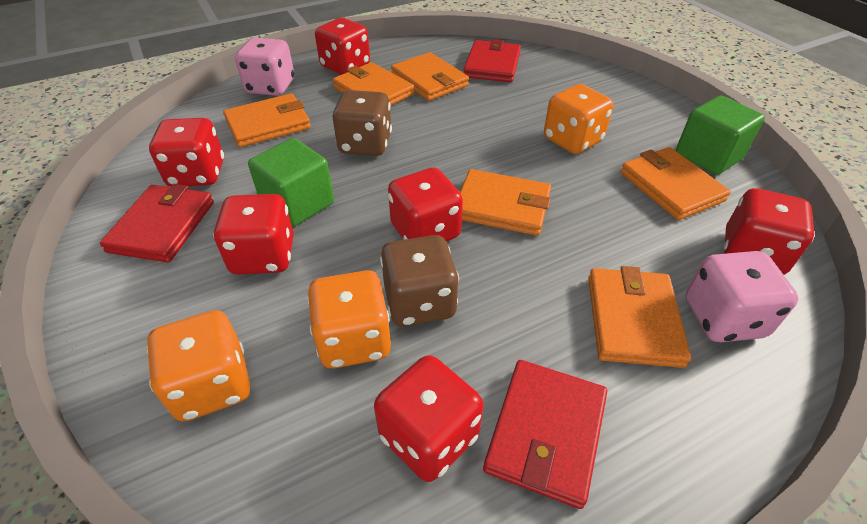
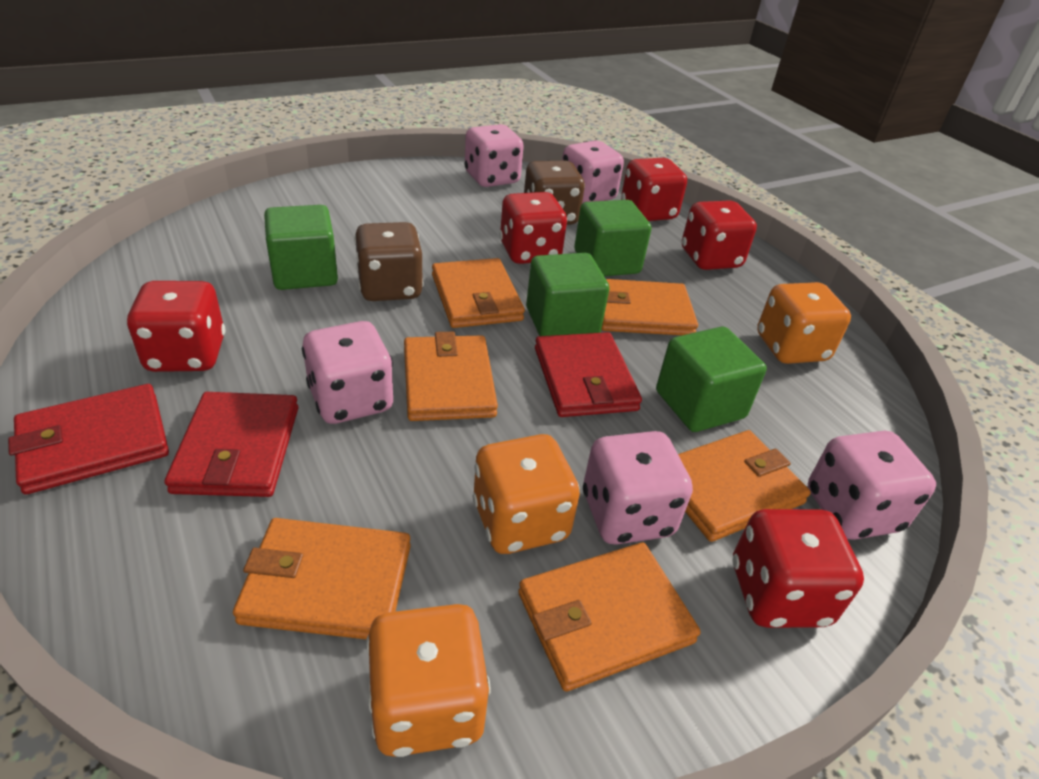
green cube: 2 -> 4
pink dice: 2 -> 5
red dice: 6 -> 5

